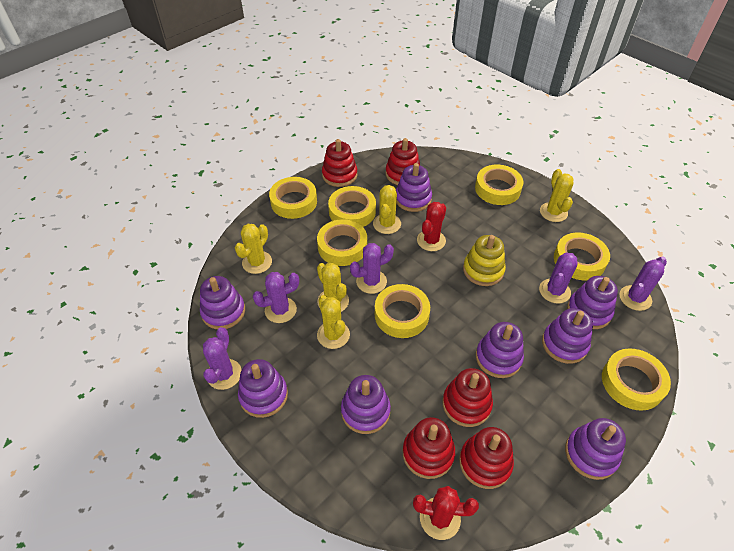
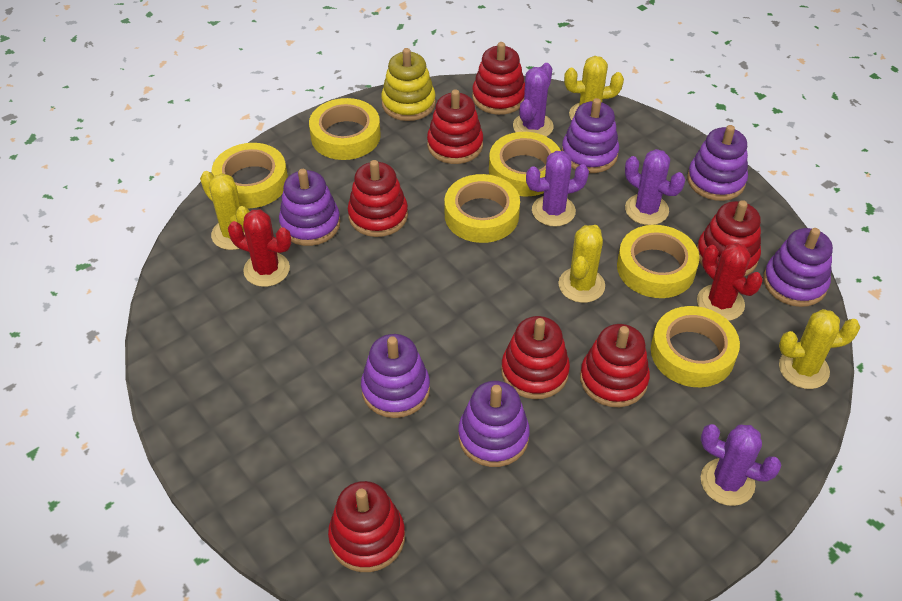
purple cactus: 5 -> 4
purple stacking toy: 8 -> 6
red stacking toy: 5 -> 7
yellow cactus: 5 -> 4
yellow tape: 7 -> 6

